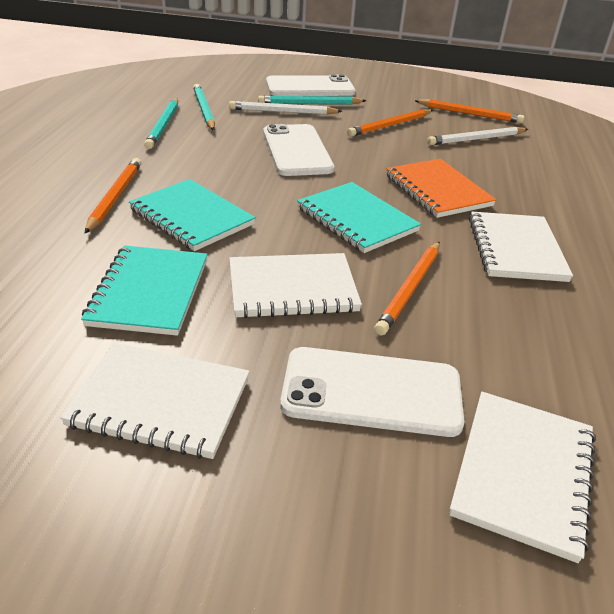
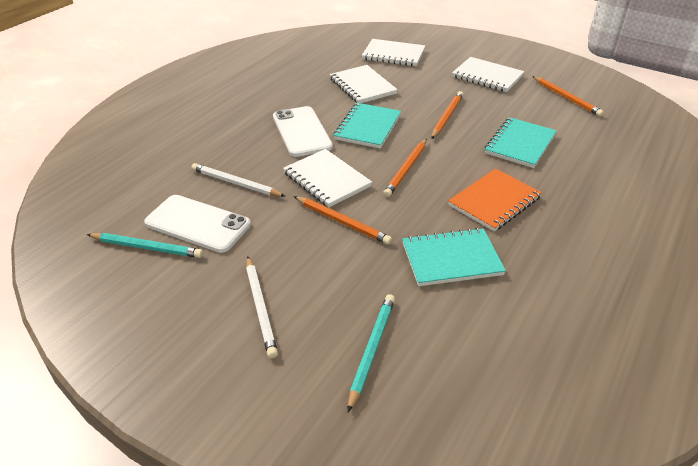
turquoise pencil: 3 -> 2
white phone: 3 -> 2

